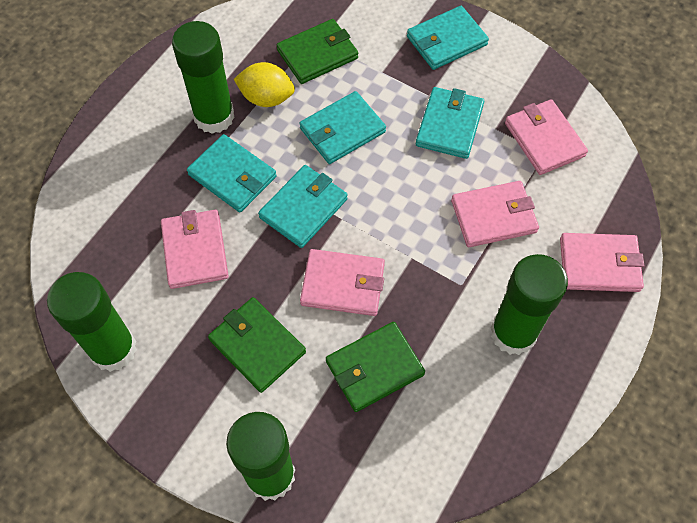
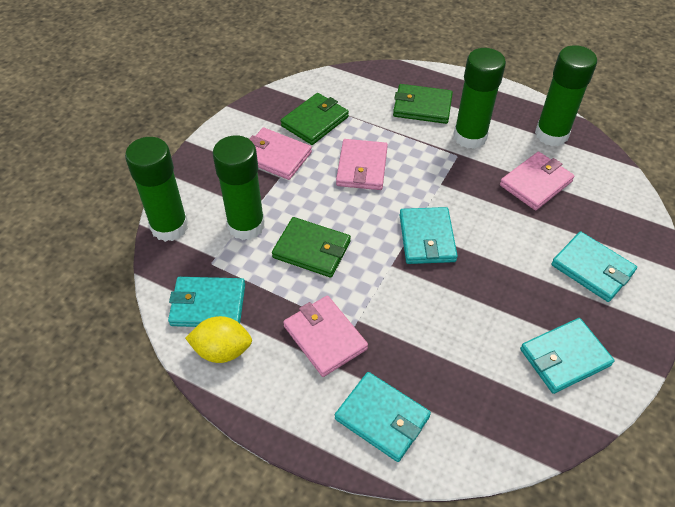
pink wallet: 5 -> 4

